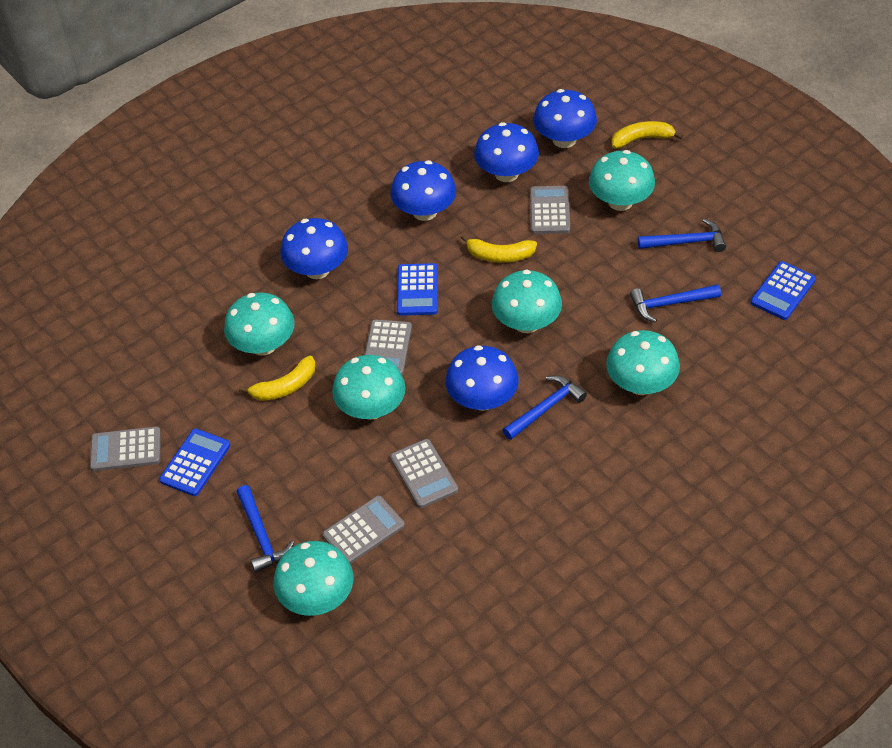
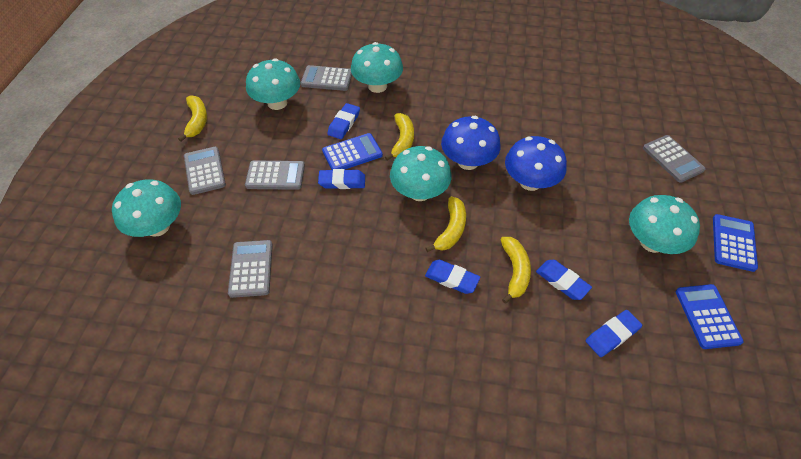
blue eraser: 0 -> 5
blue hammer: 4 -> 0
blue mushroom: 5 -> 2
turquoise mushroom: 6 -> 5
yellow banana: 3 -> 4

